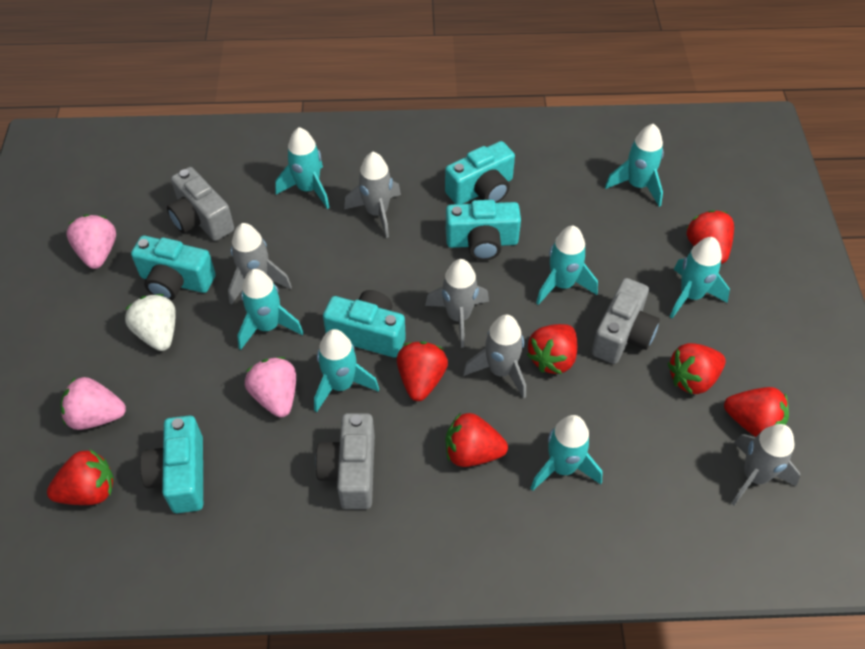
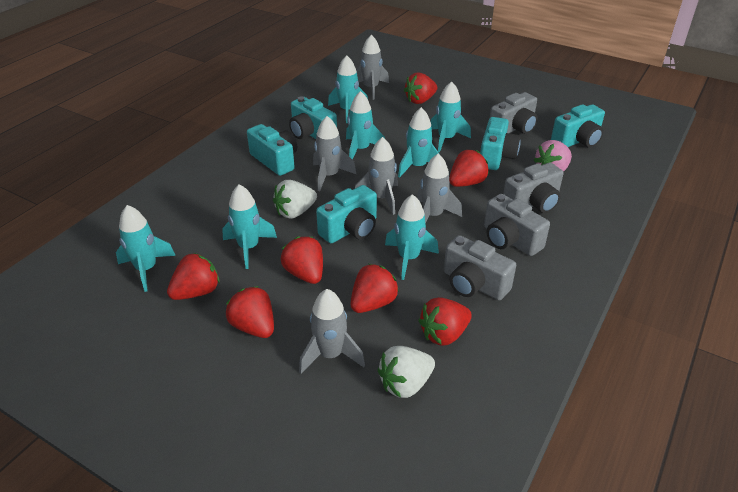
grey camera: 3 -> 4
pink strawberry: 3 -> 1
white strawberry: 1 -> 2

